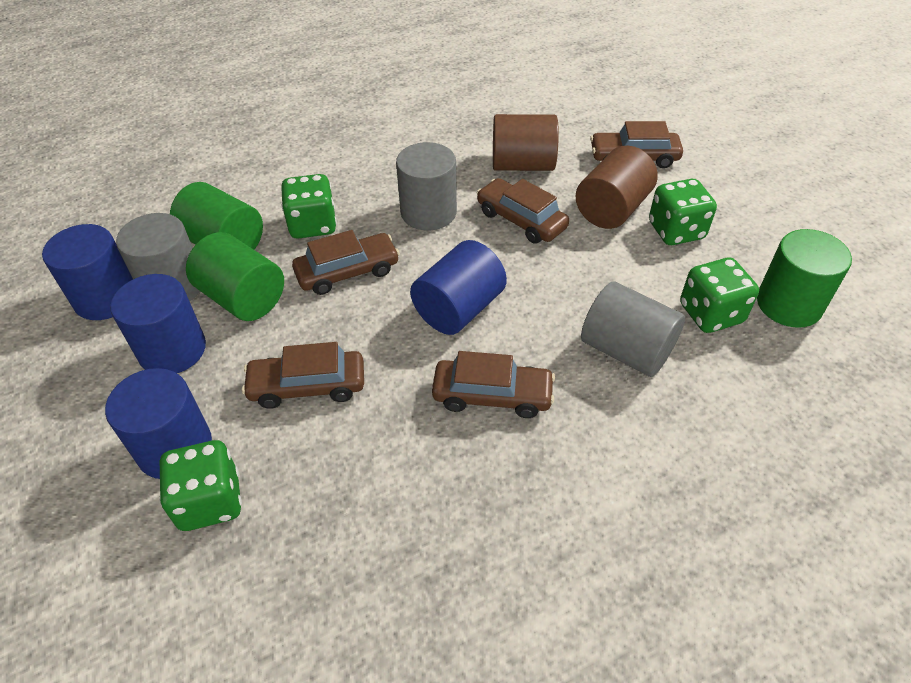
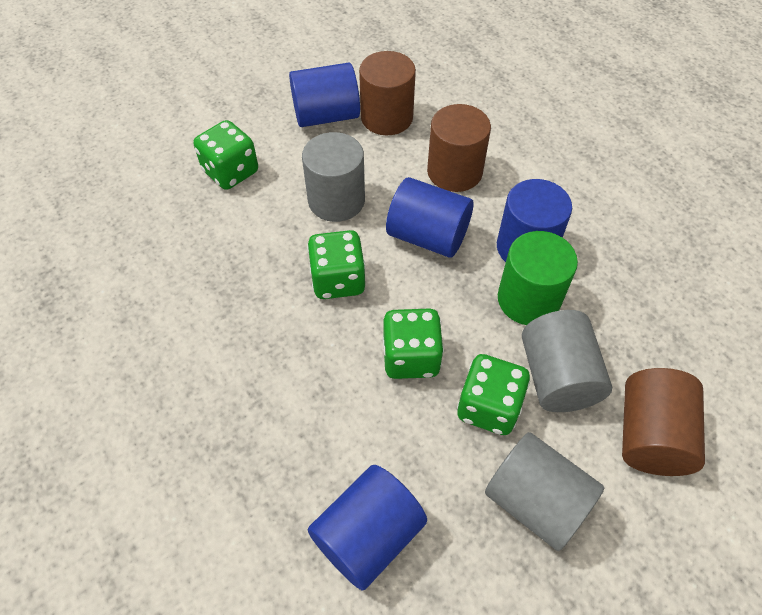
brown car: 5 -> 0
brown cylinder: 2 -> 3
green cylinder: 3 -> 1

